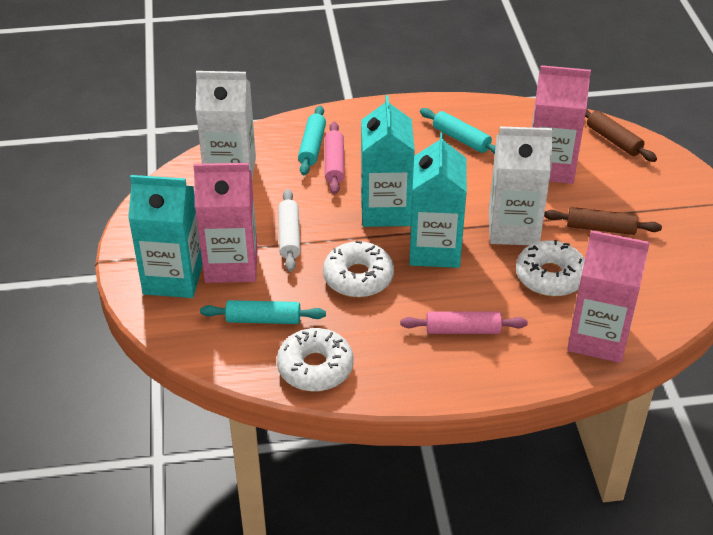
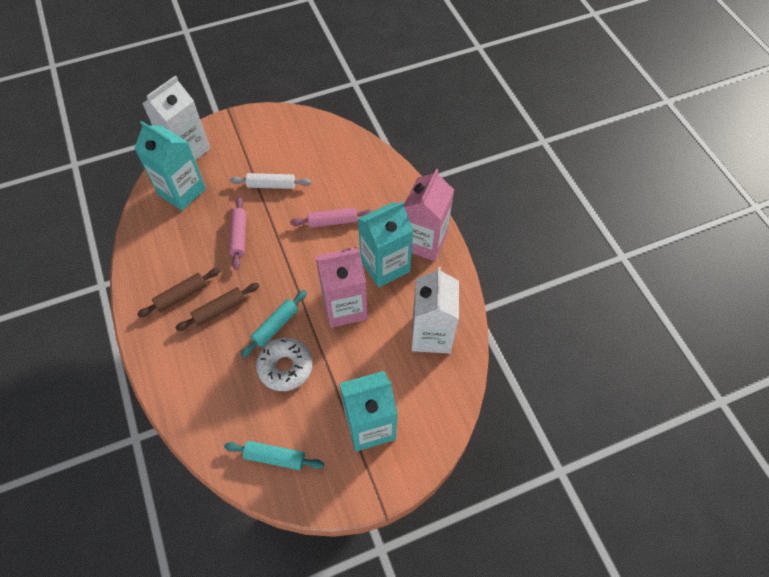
pink carton: 3 -> 2
turquoise rolling pin: 3 -> 2
white donut: 3 -> 1

